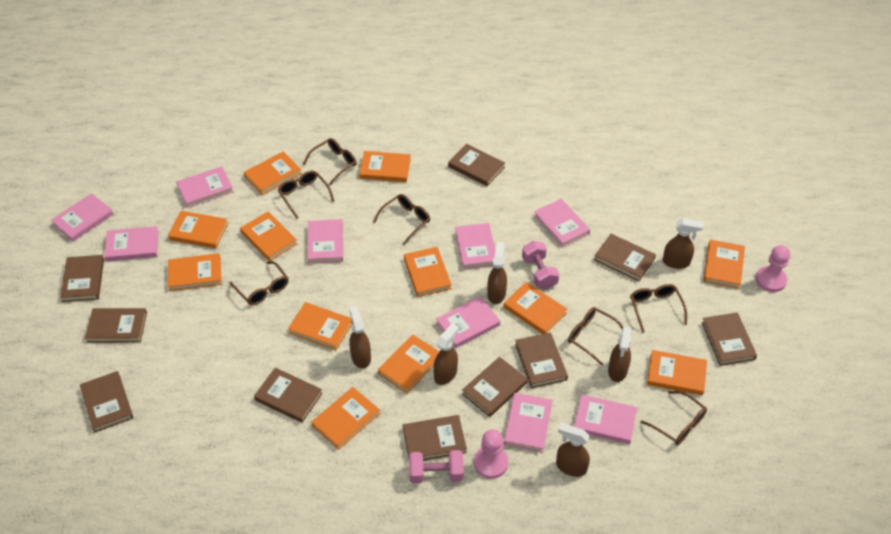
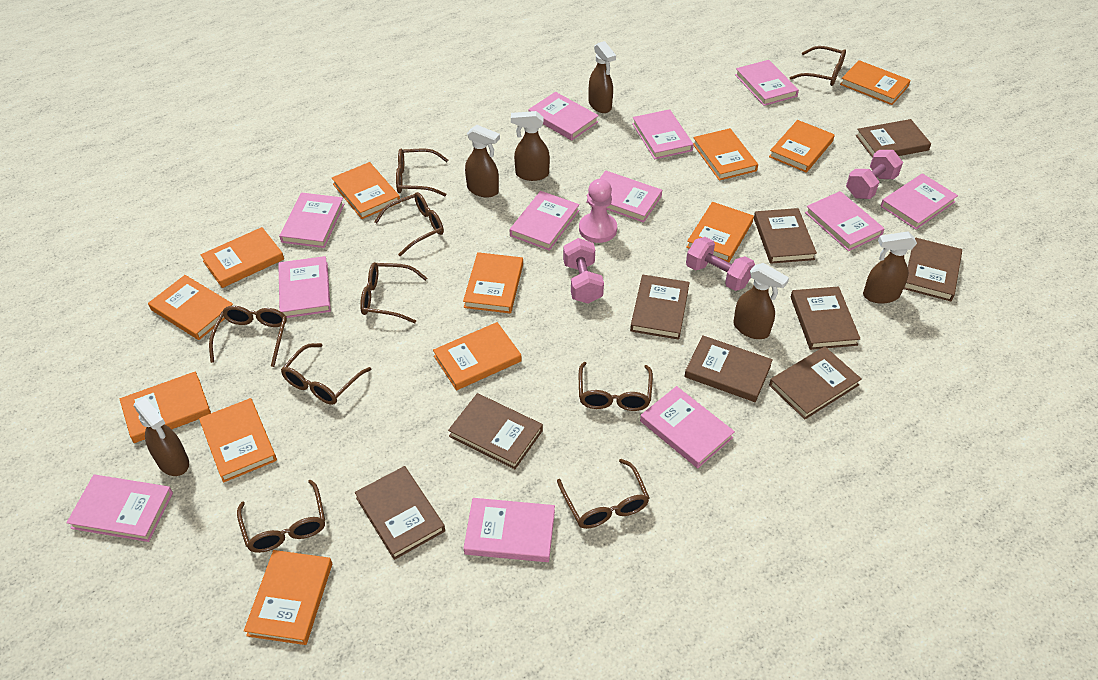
brown book: 10 -> 9
brown glasses: 7 -> 9
pink book: 9 -> 12
pink dumbbell: 2 -> 3
pink pawn: 2 -> 1

